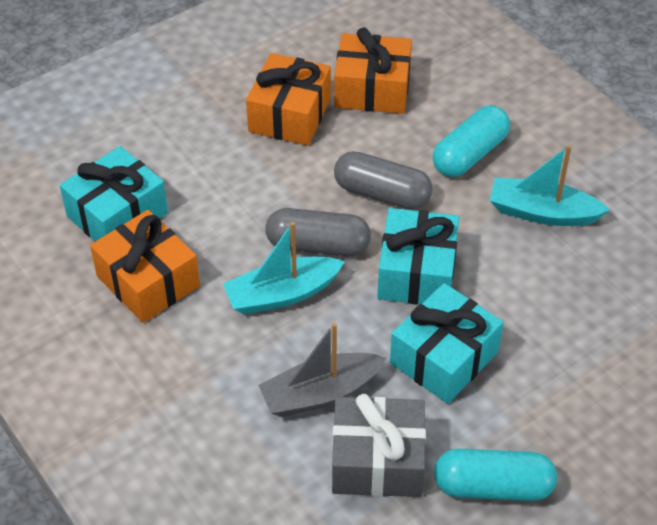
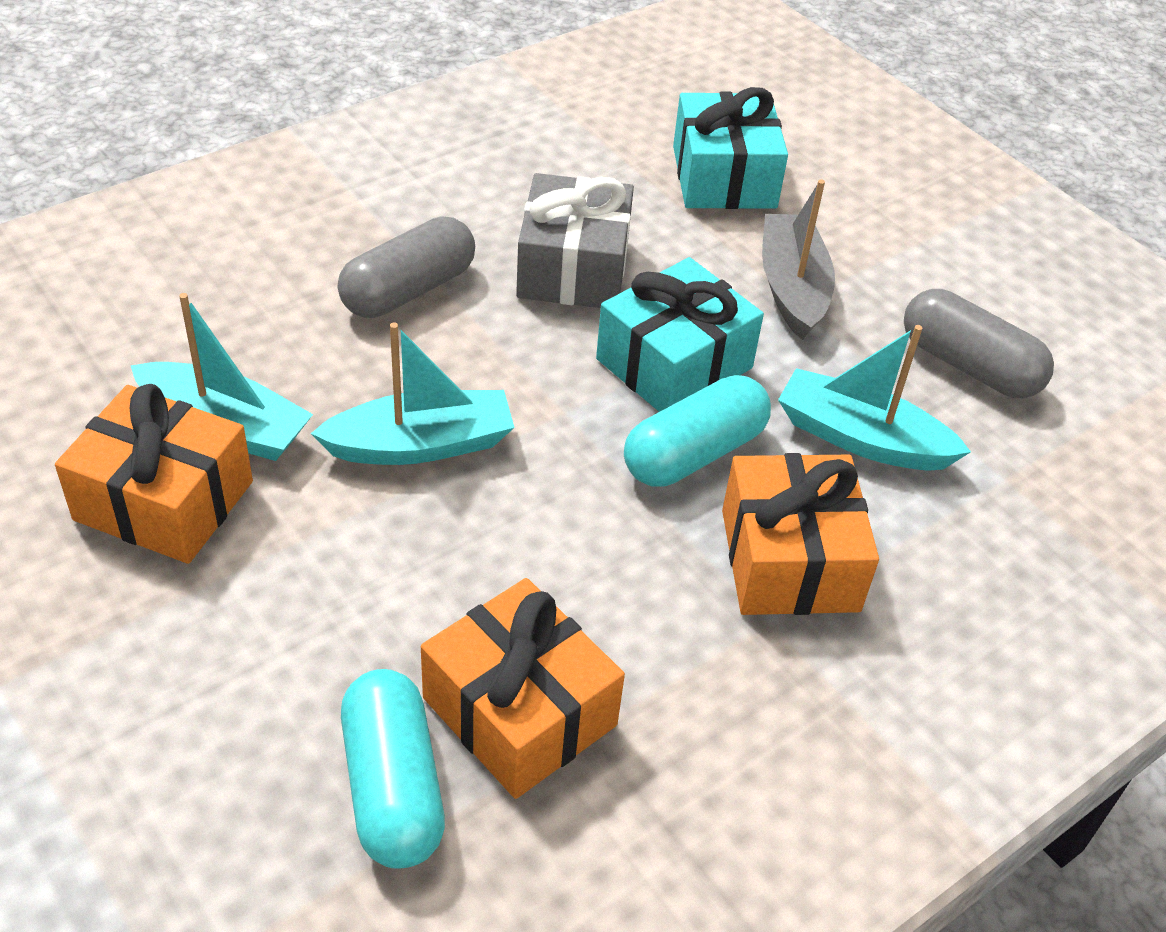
turquoise boat: 2 -> 3
turquoise gift: 3 -> 2

